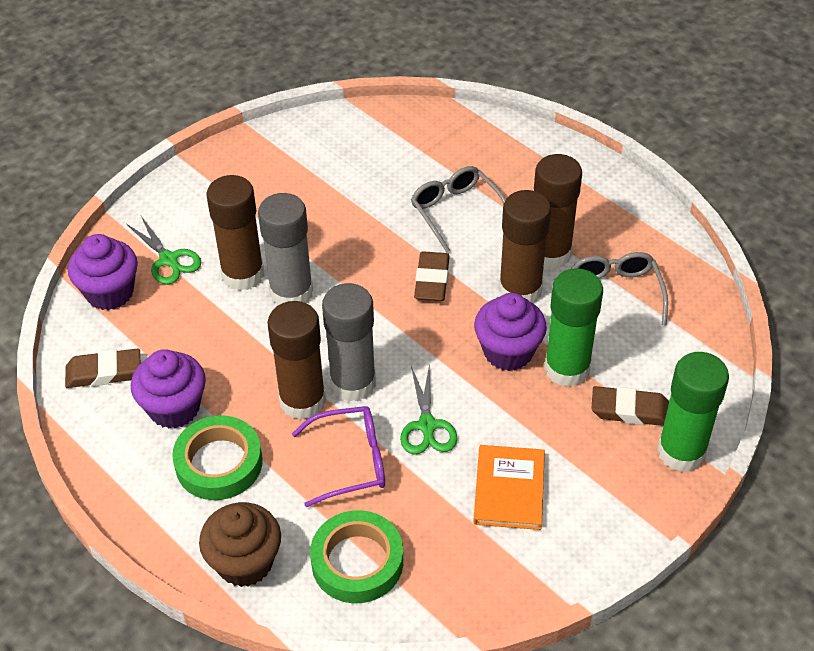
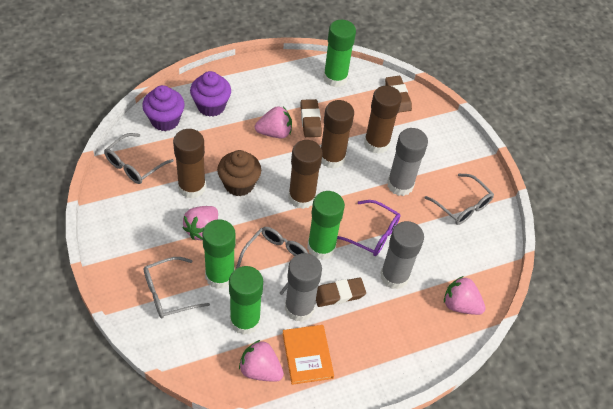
green glue stick: 2 -> 4
green scissors: 2 -> 0
green tape: 2 -> 0
grey glasses: 2 -> 4
grey glue stick: 2 -> 3
pink strawberry: 0 -> 4
purple cupcake: 3 -> 2

